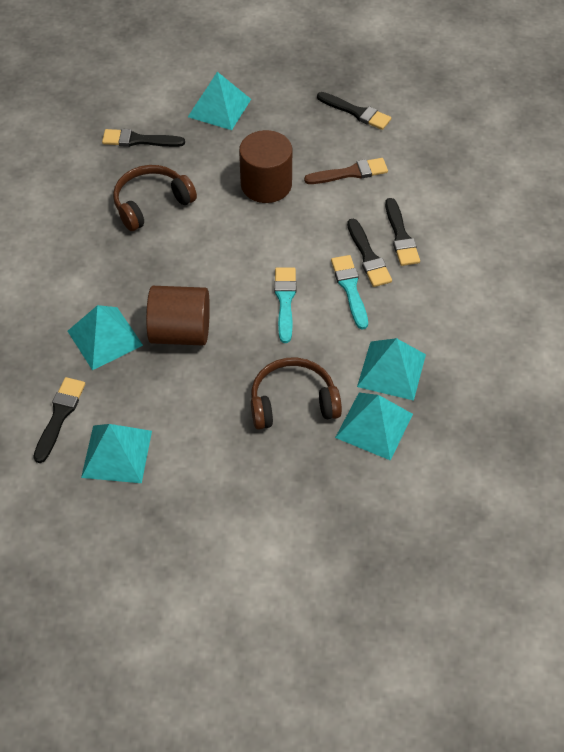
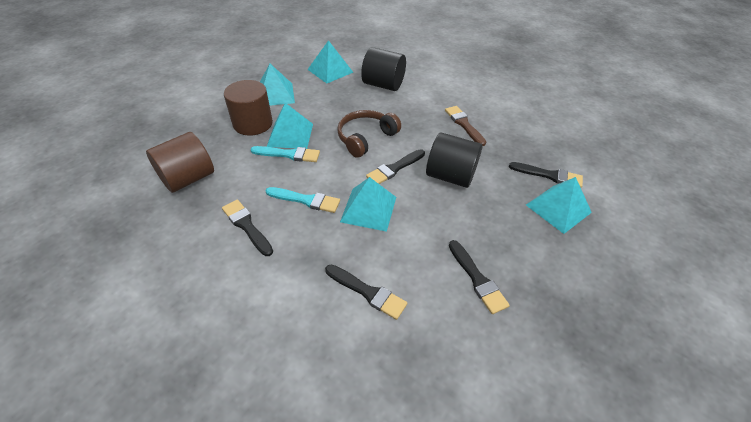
black cylinder: 0 -> 2
brown headphones: 2 -> 1

